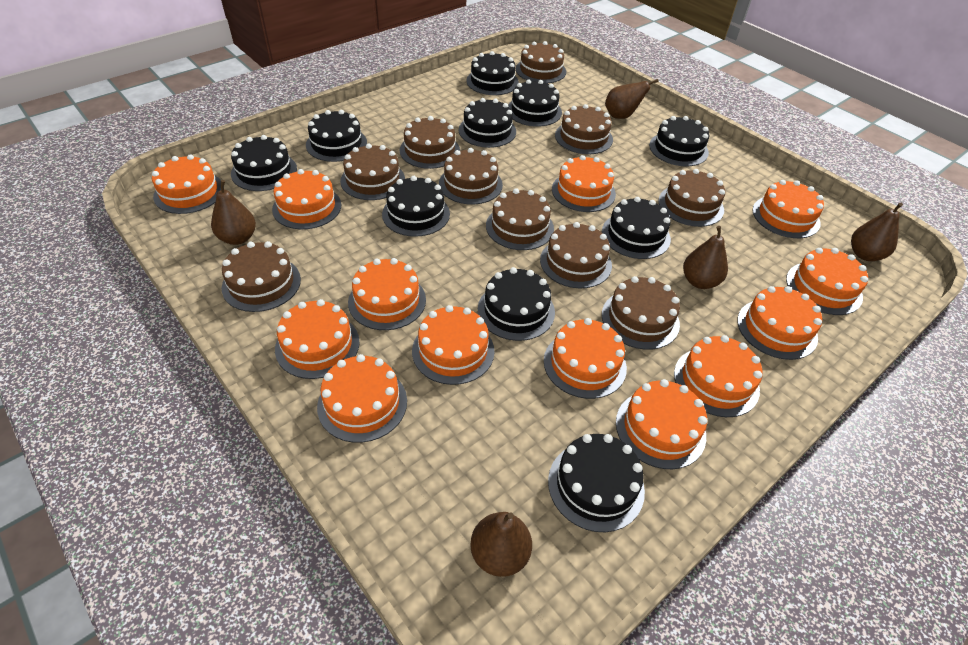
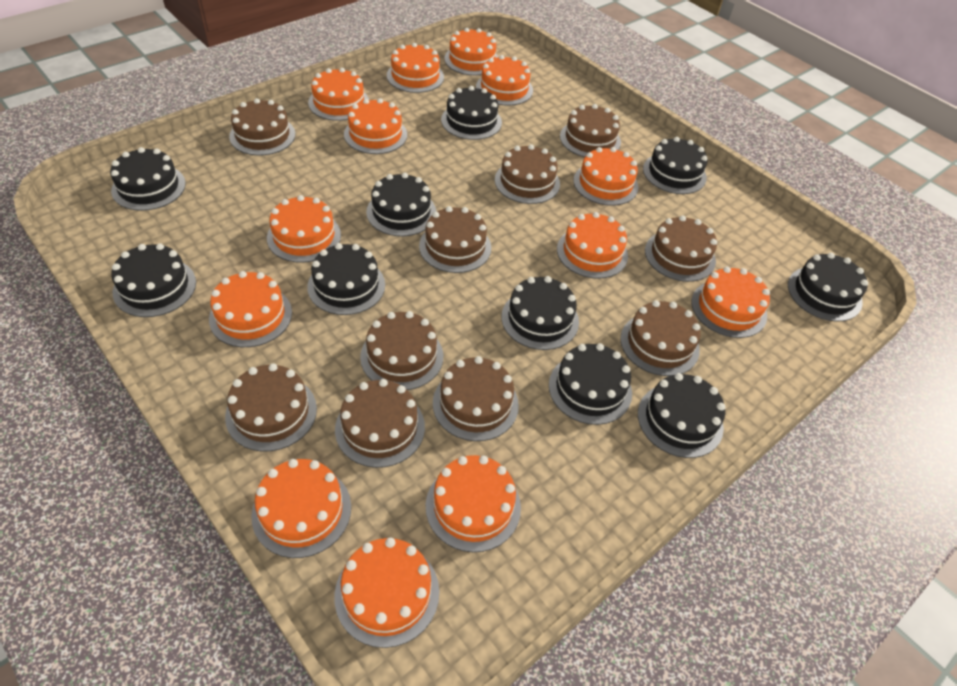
brown pear: 5 -> 0

